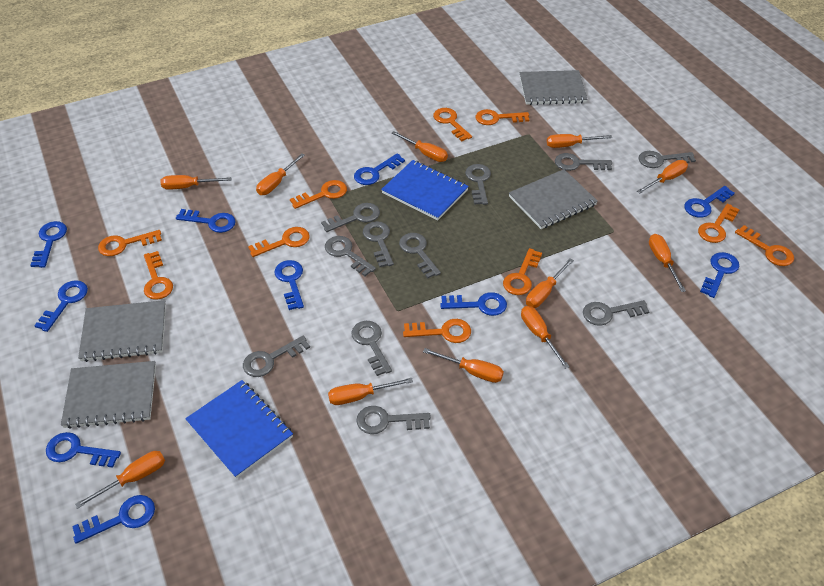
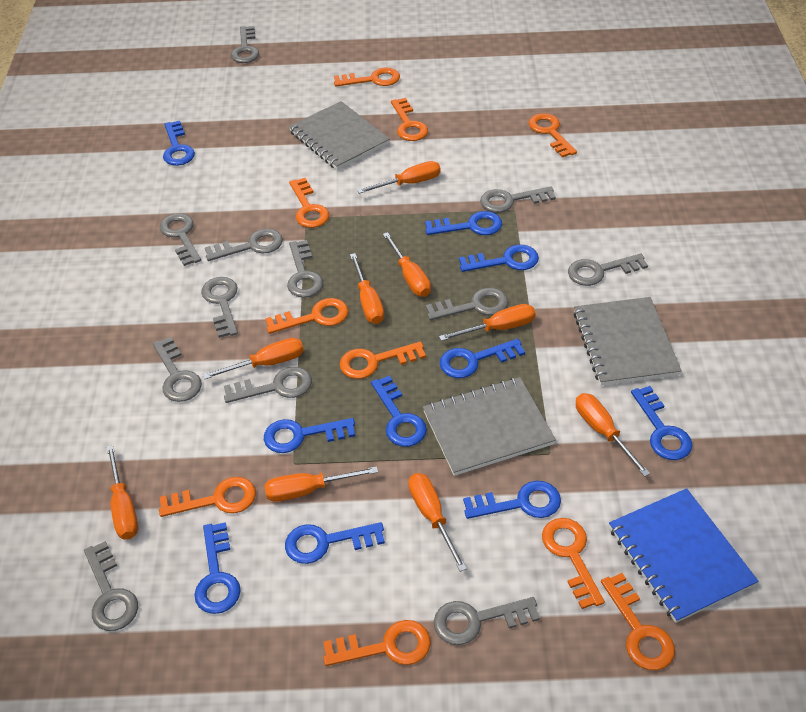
blue notebook: 2 -> 1
grey key: 11 -> 12
grey notebook: 4 -> 3
orange screwdriver: 11 -> 9

